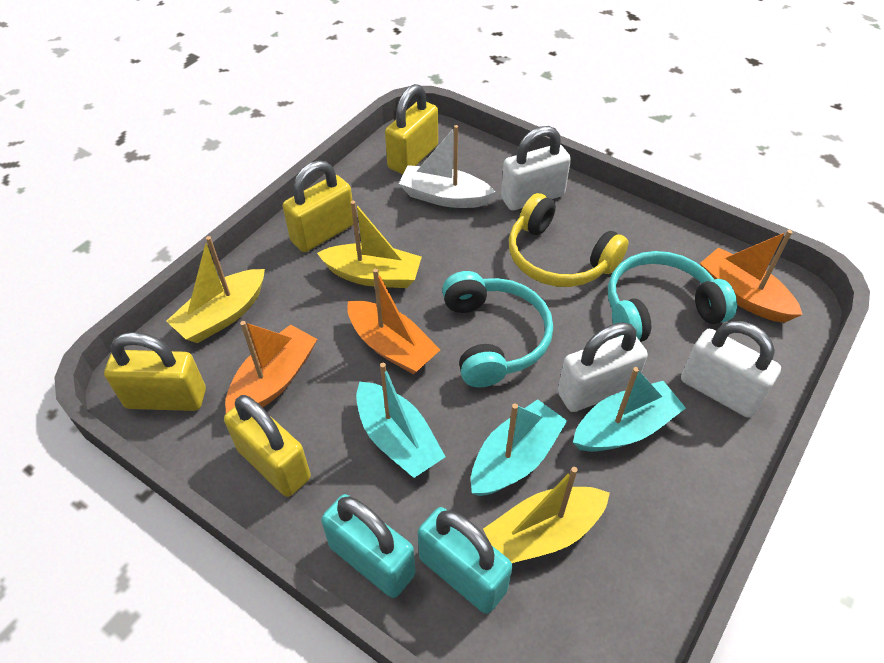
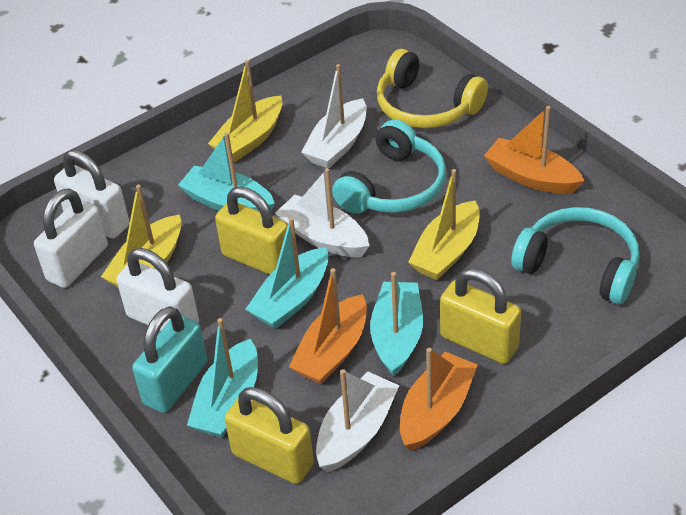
turquoise boat: 3 -> 4
turquoise padlock: 2 -> 1
white boat: 1 -> 3
yellow padlock: 4 -> 3

